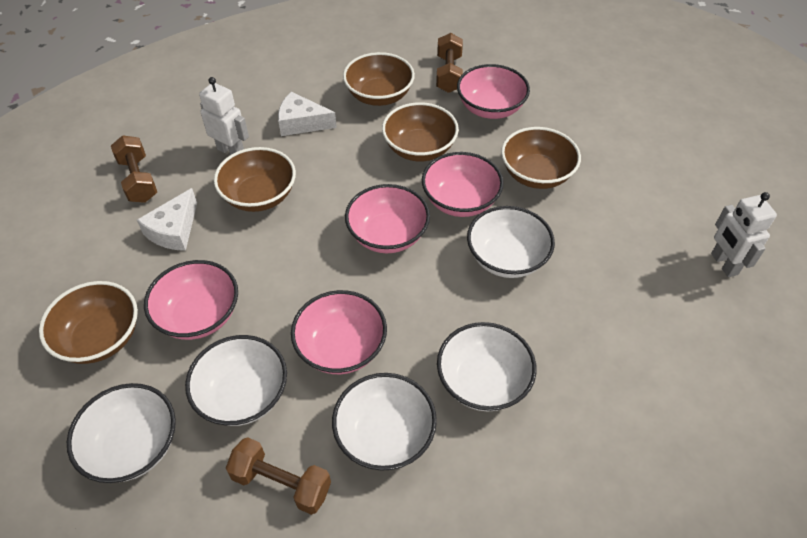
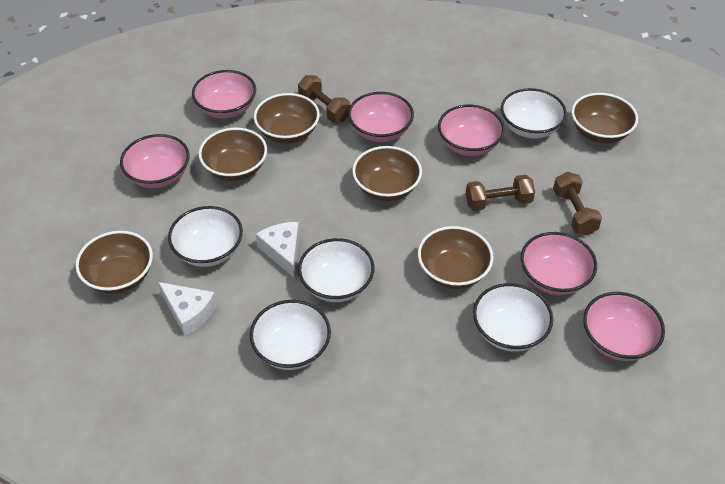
brown bowl: 5 -> 6
pink bowl: 5 -> 6
white robot: 2 -> 0

